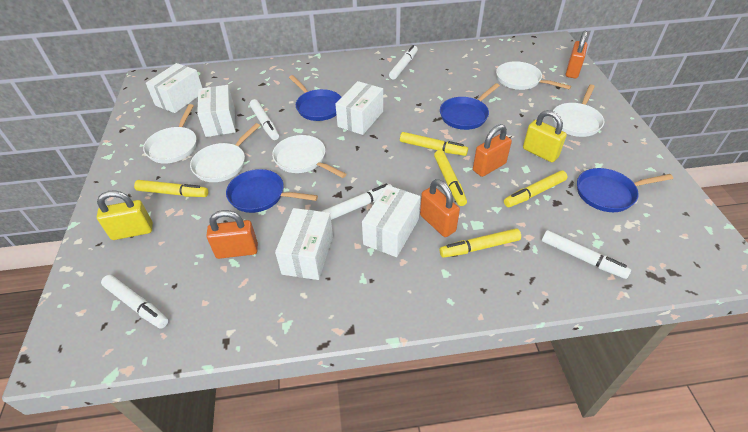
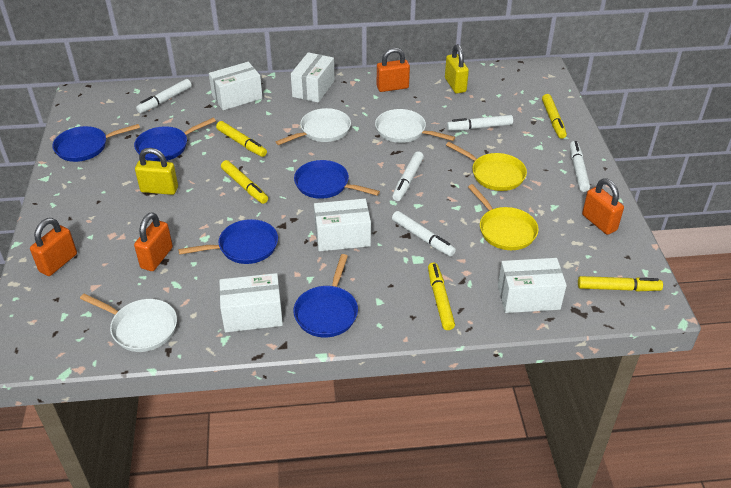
blue pan: 4 -> 5
white pan: 5 -> 3
yellow pan: 0 -> 2

